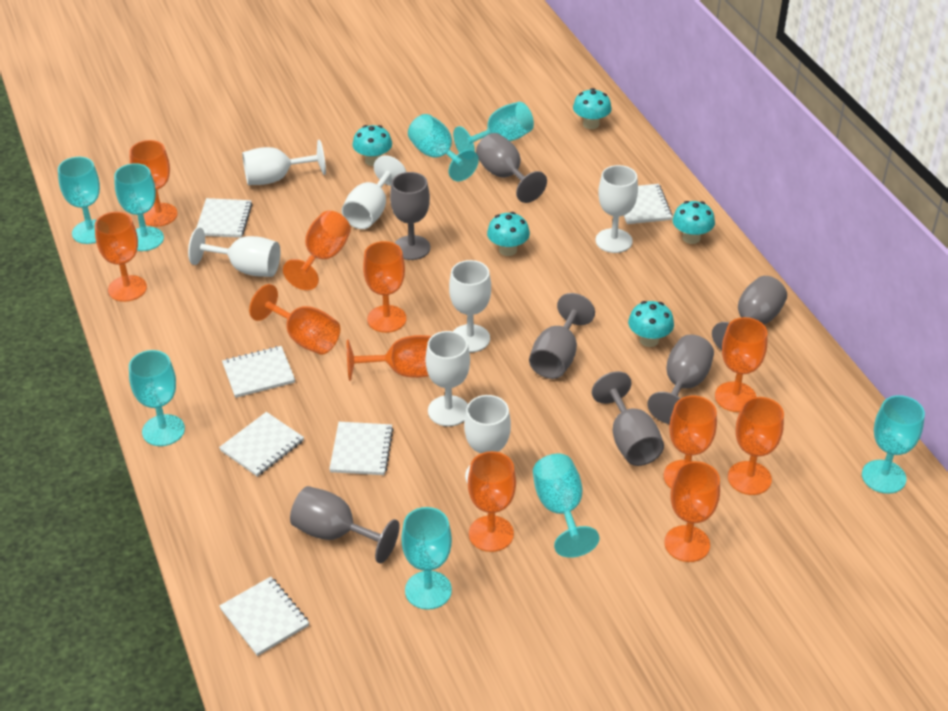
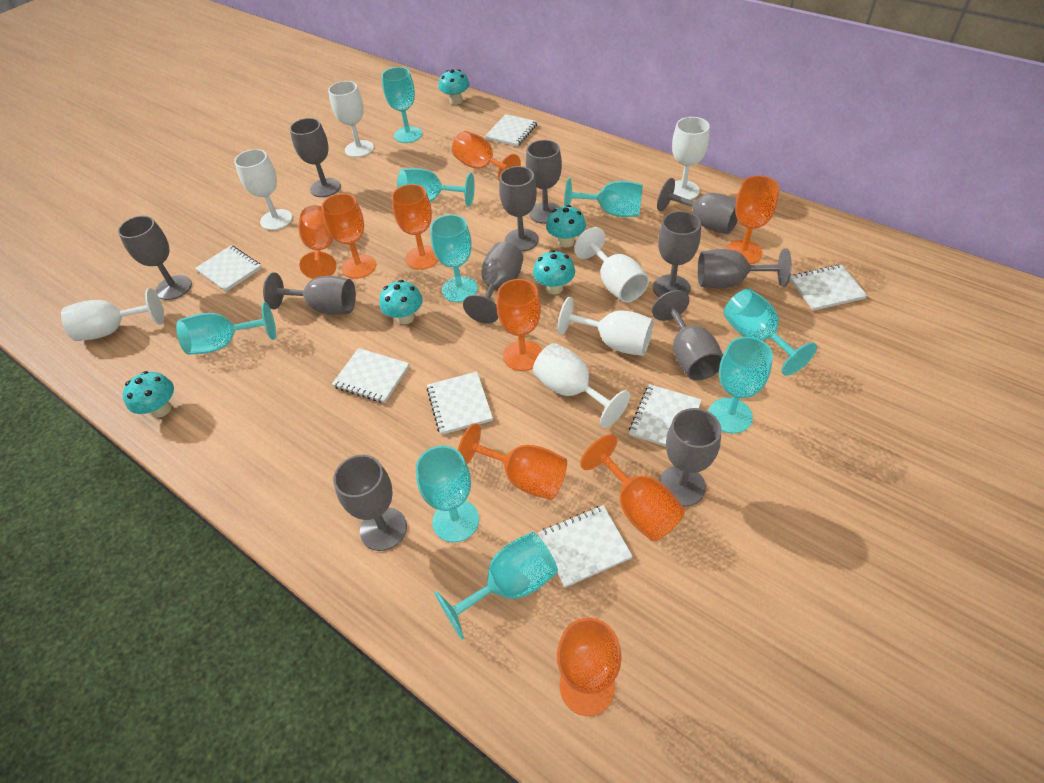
grey goblet: 7 -> 12
orange goblet: 11 -> 9
turquoise goblet: 8 -> 9
white notebook: 6 -> 7

